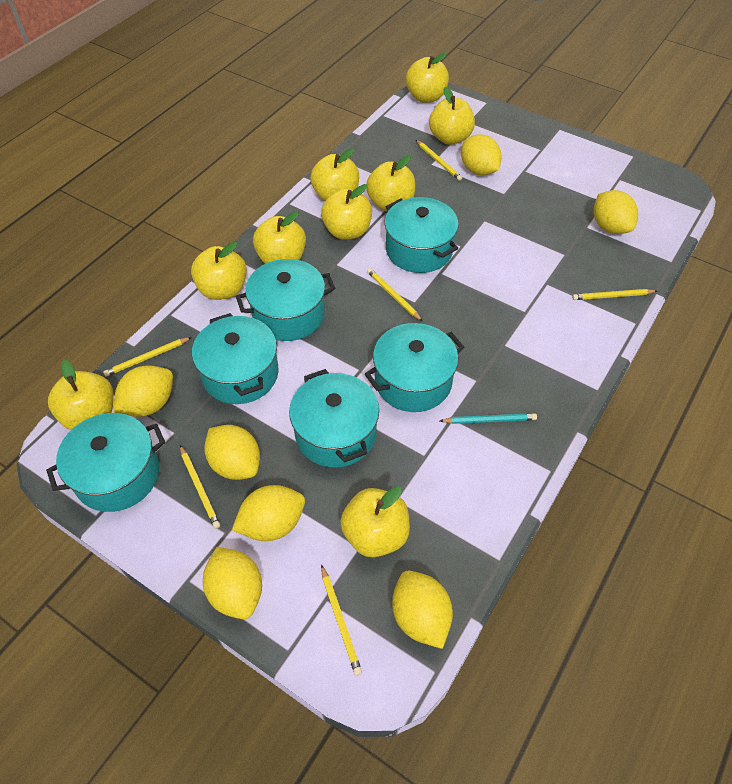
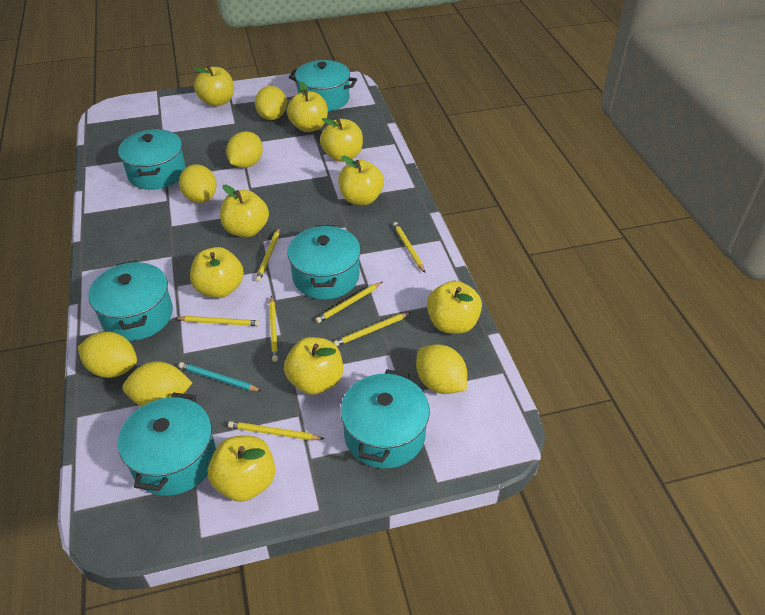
yellow lemon: 7 -> 6
yellow pencil: 6 -> 7

